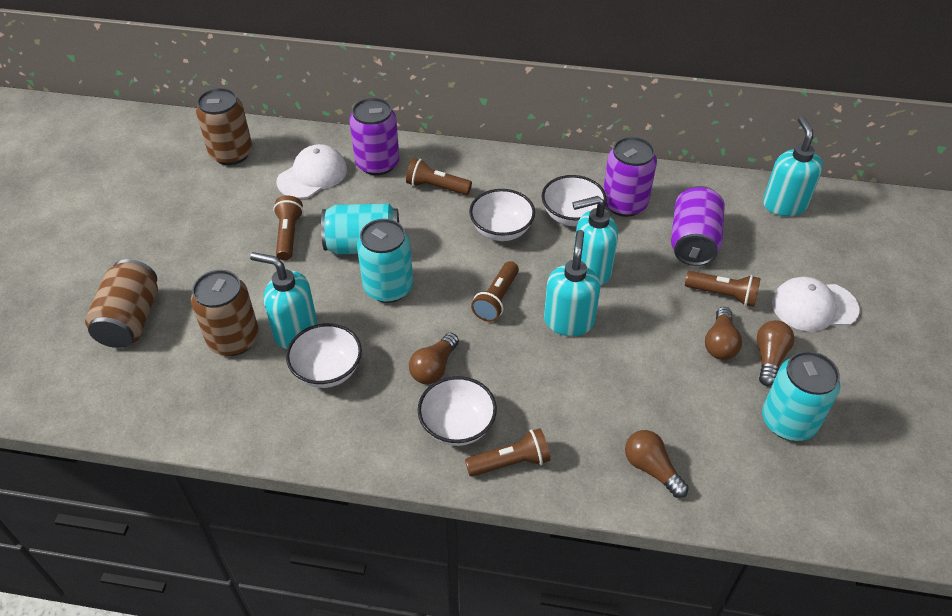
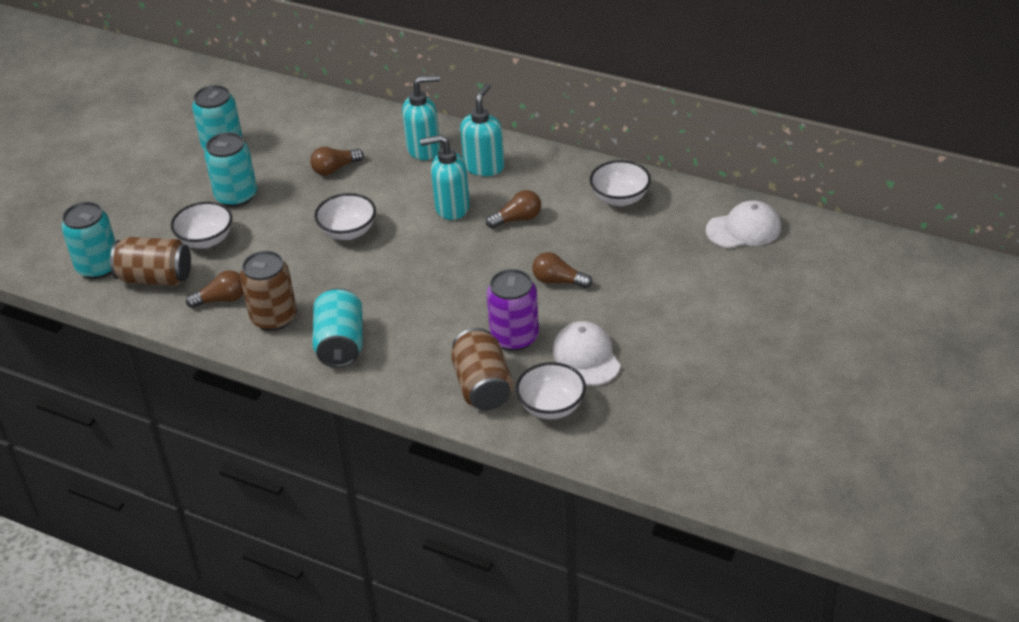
brown flashlight: 5 -> 0
purple can: 3 -> 1
turquoise can: 3 -> 4
turquoise soap dispenser: 4 -> 3

